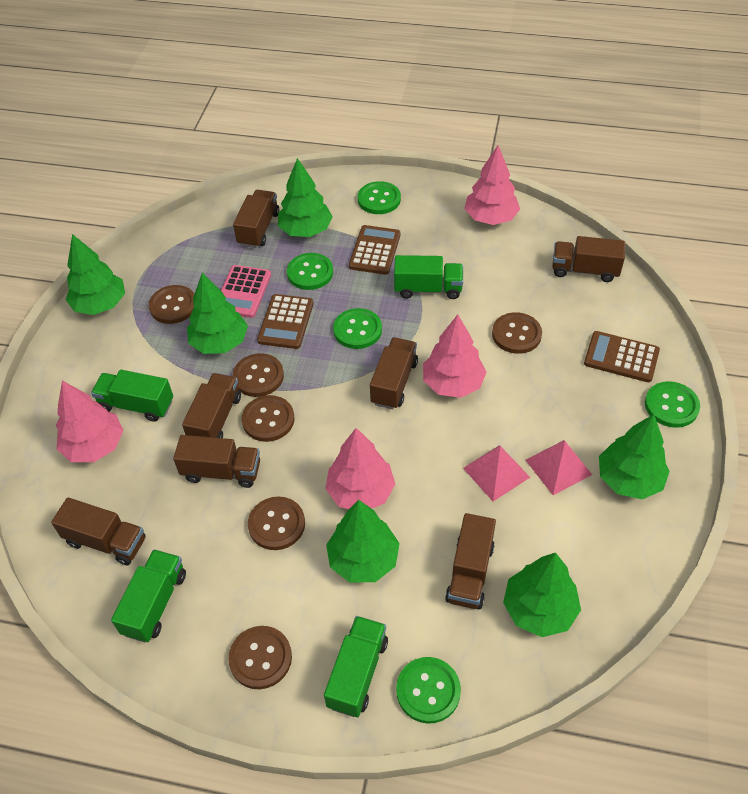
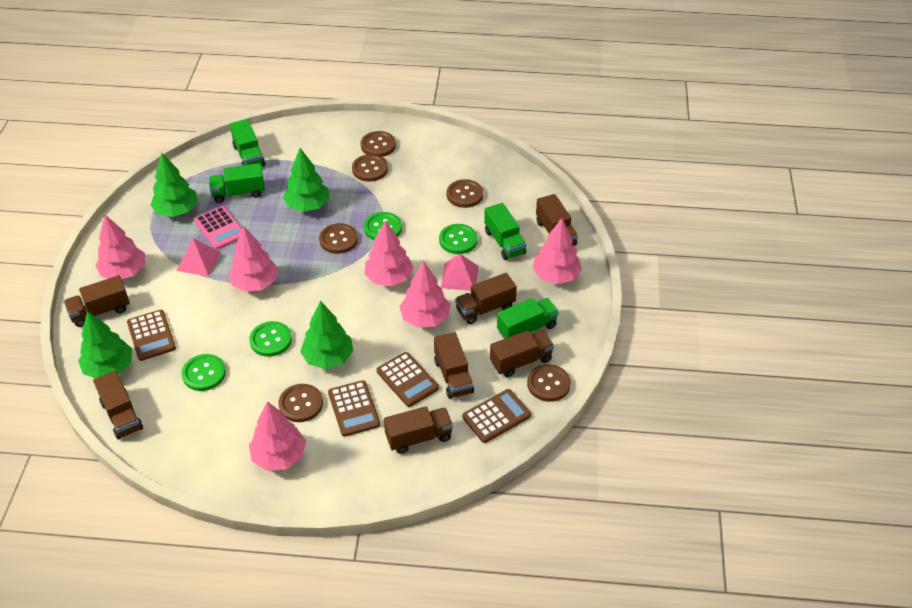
brown calculator: 3 -> 4
green button: 5 -> 4
green tree: 6 -> 4
pink tree: 4 -> 6

